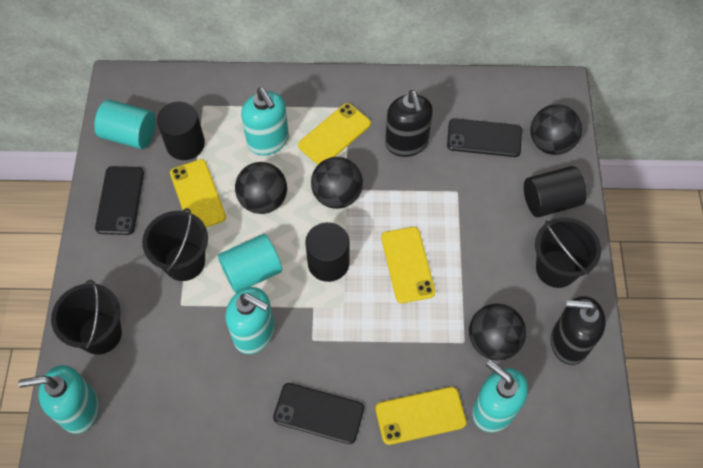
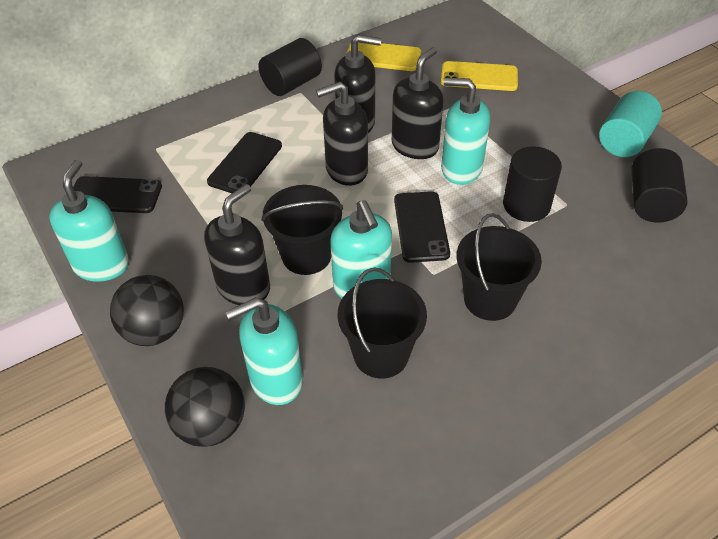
black ball: 4 -> 2
black soap dispenser: 2 -> 4
turquoise cylinder: 2 -> 1
yellow phone: 4 -> 2

